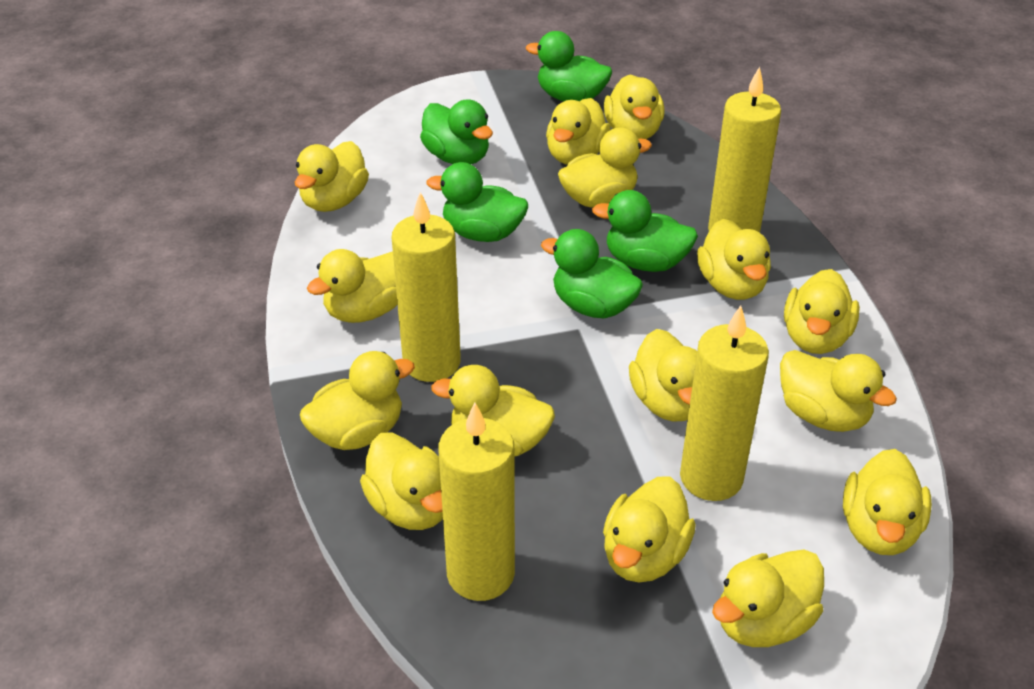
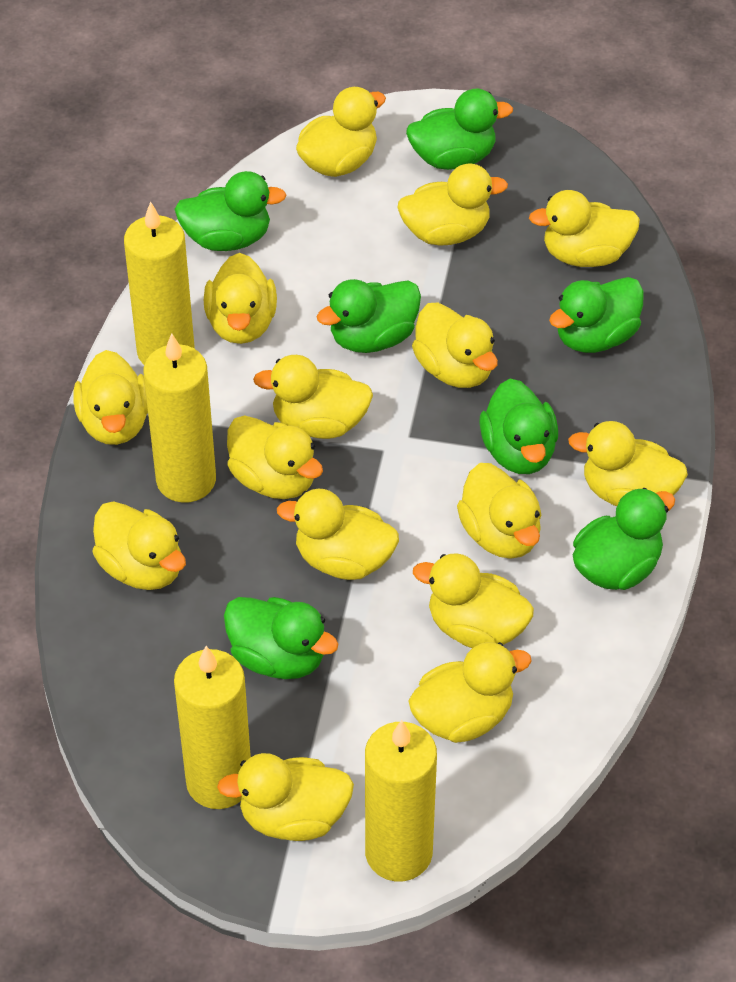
green duck: 5 -> 7

